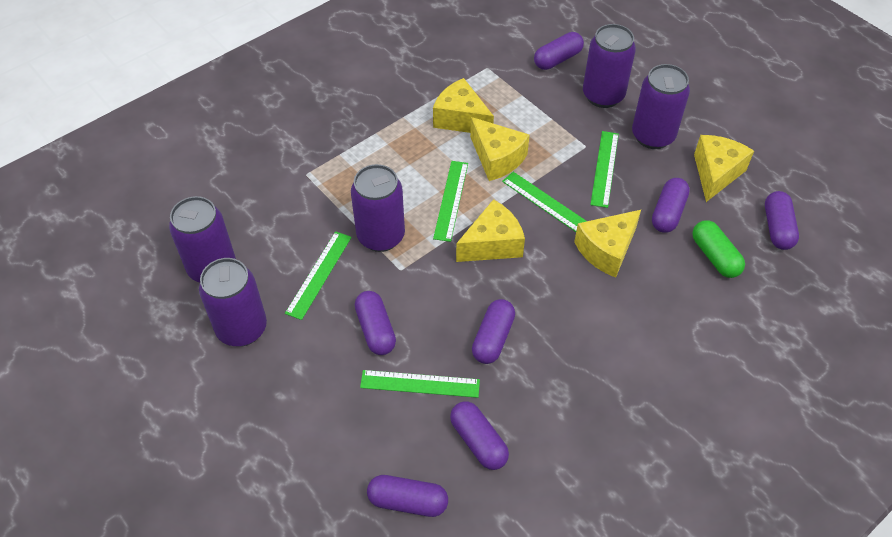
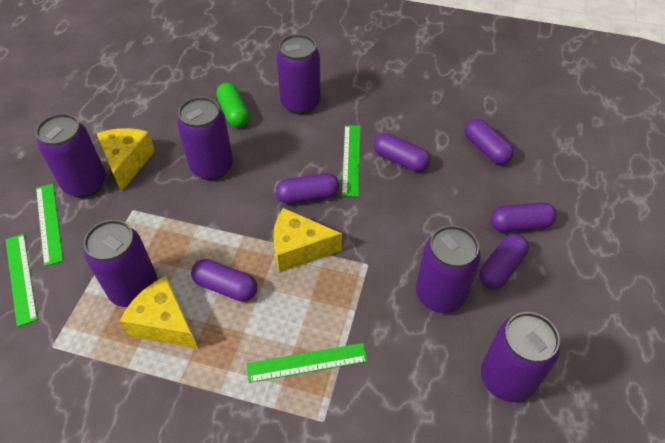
green ruler: 5 -> 4
purple can: 5 -> 6
purple capsule: 7 -> 6
yellow cheese: 5 -> 3

